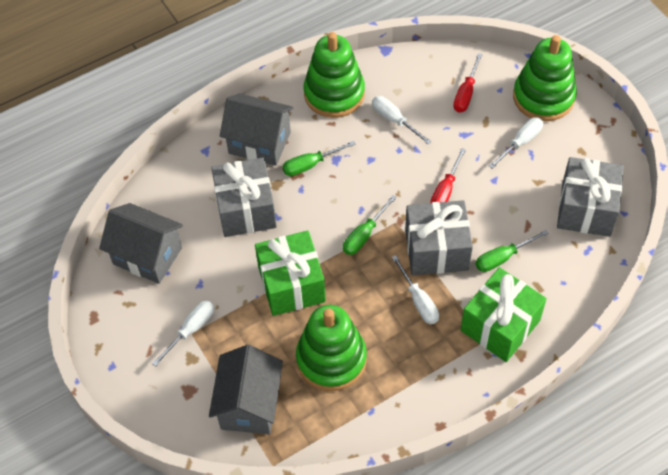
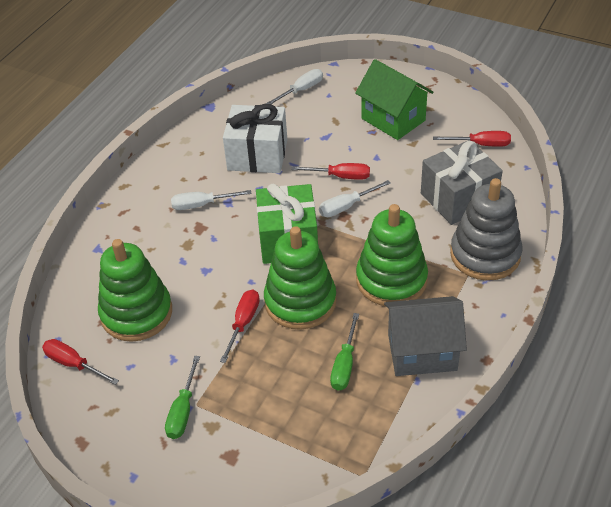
green gift: 2 -> 1
green house: 0 -> 1
green screwdriver: 3 -> 2
grey gift: 3 -> 1
grey house: 3 -> 1
grey stacking toy: 0 -> 1
red screwdriver: 2 -> 4
white gift: 0 -> 1
white screwdriver: 4 -> 3

